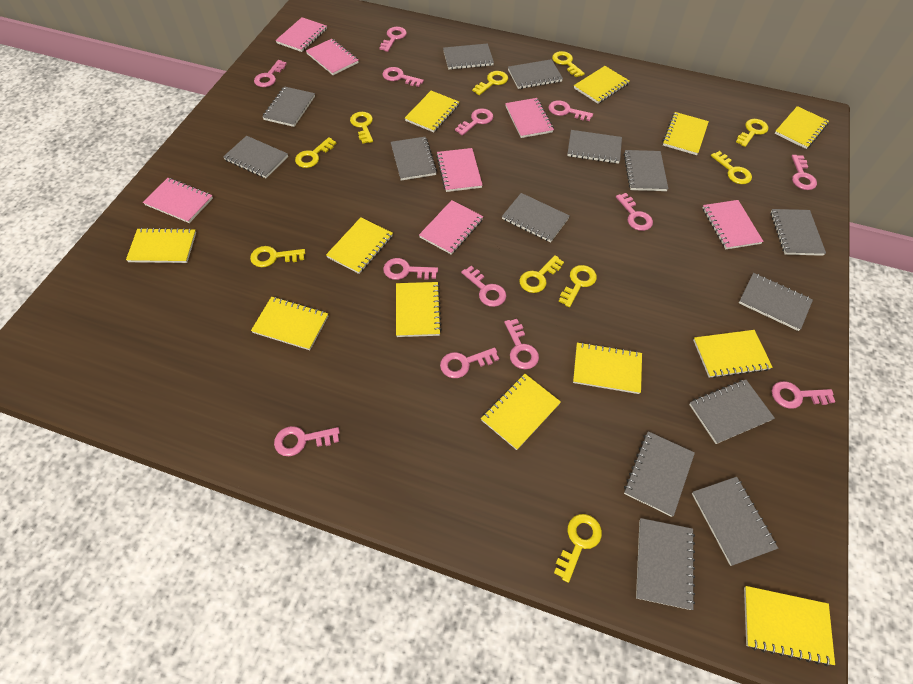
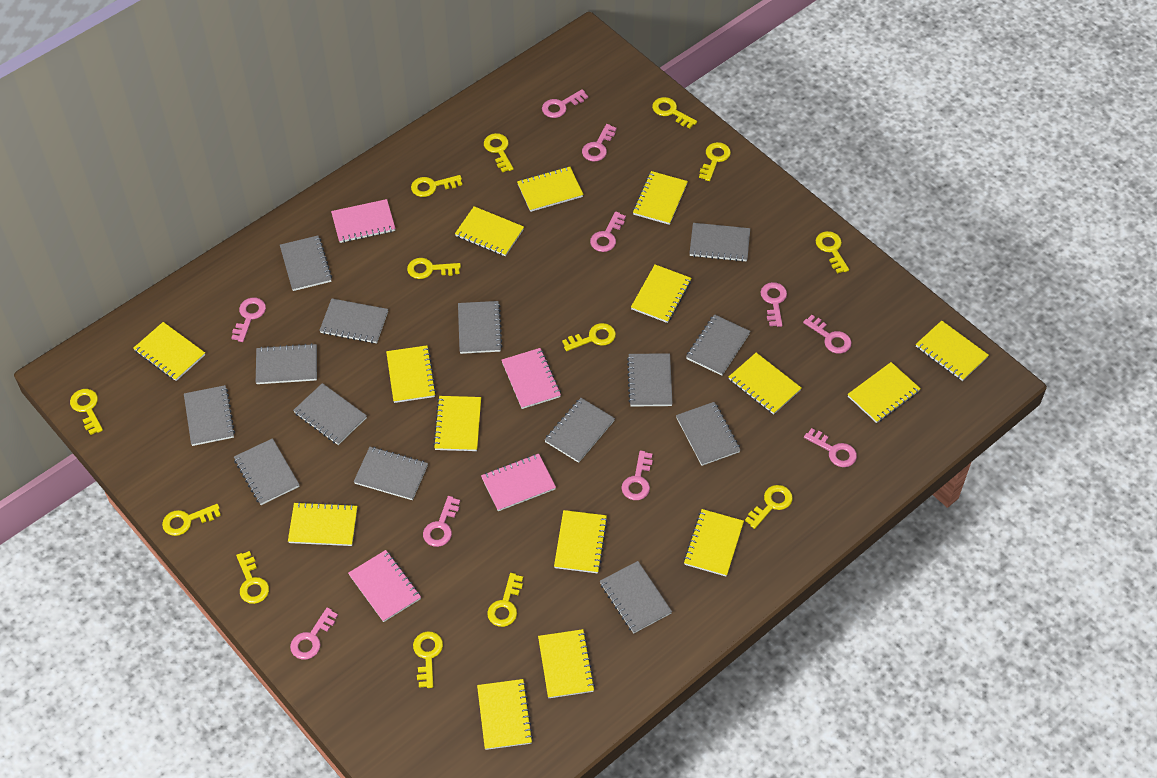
pink key: 13 -> 10
pink notebook: 7 -> 4
yellow key: 10 -> 13
yellow notebook: 12 -> 15

